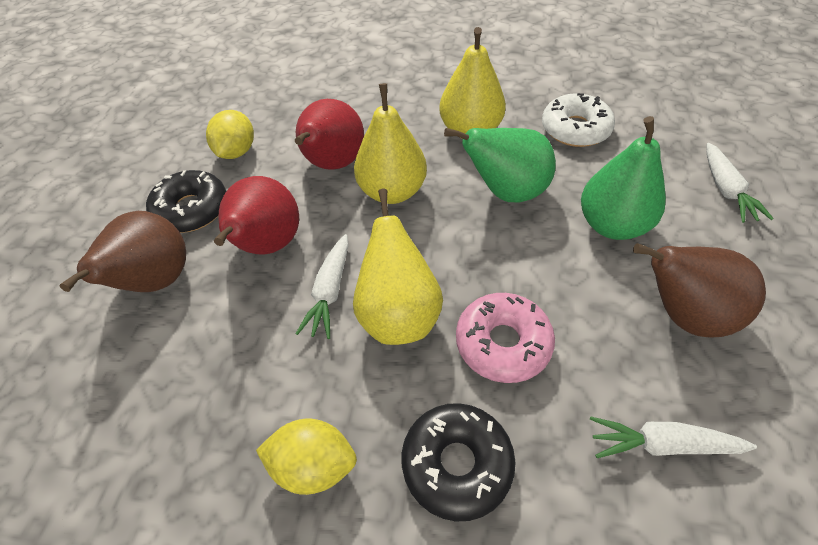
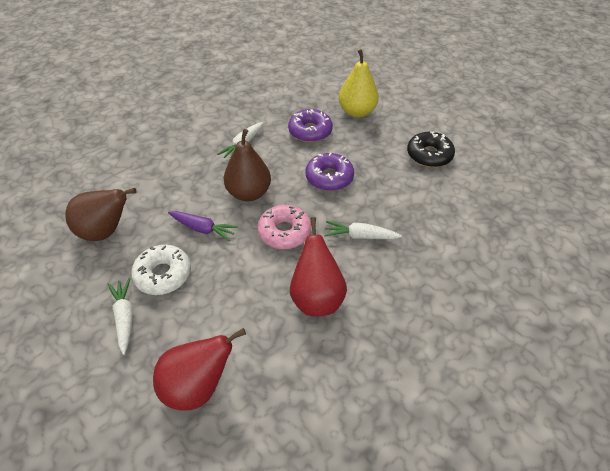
black donut: 2 -> 1
green pear: 2 -> 0
purple carrot: 0 -> 1
purple donut: 0 -> 2
yellow lemon: 2 -> 0
yellow pear: 3 -> 1

